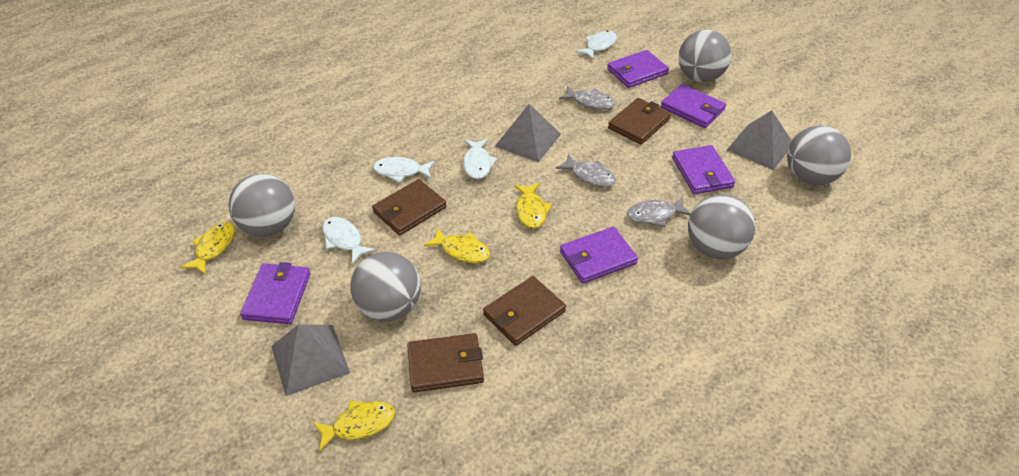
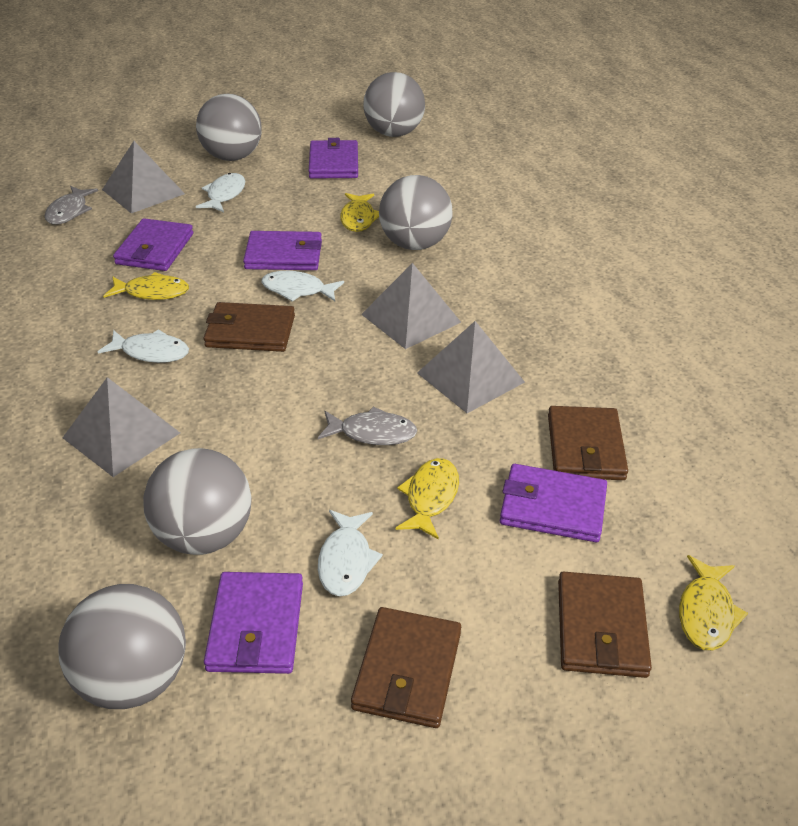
grey fish: 3 -> 2
grey pyramid: 3 -> 4

